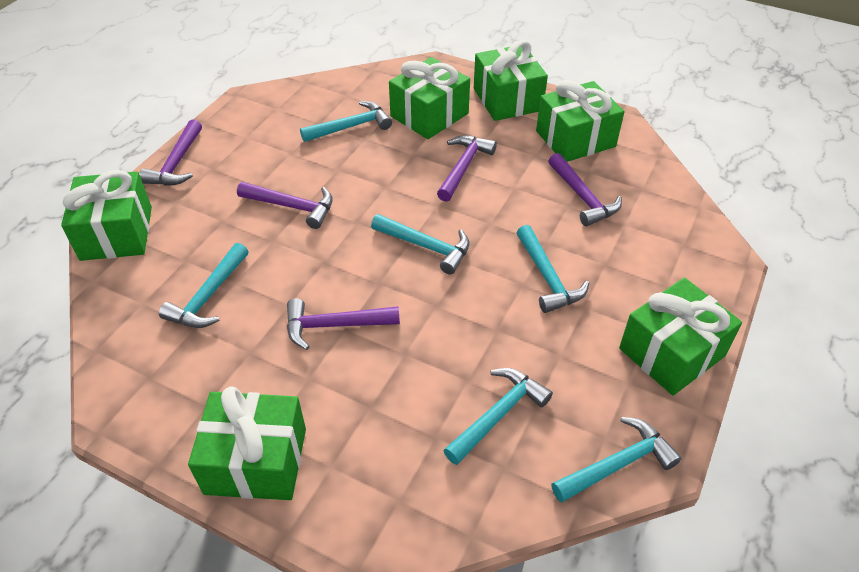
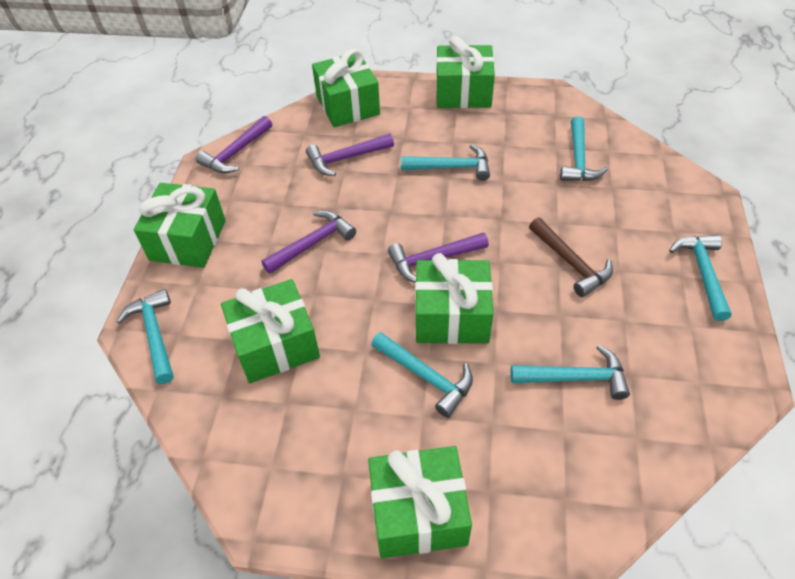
brown hammer: 0 -> 1
purple hammer: 5 -> 4

